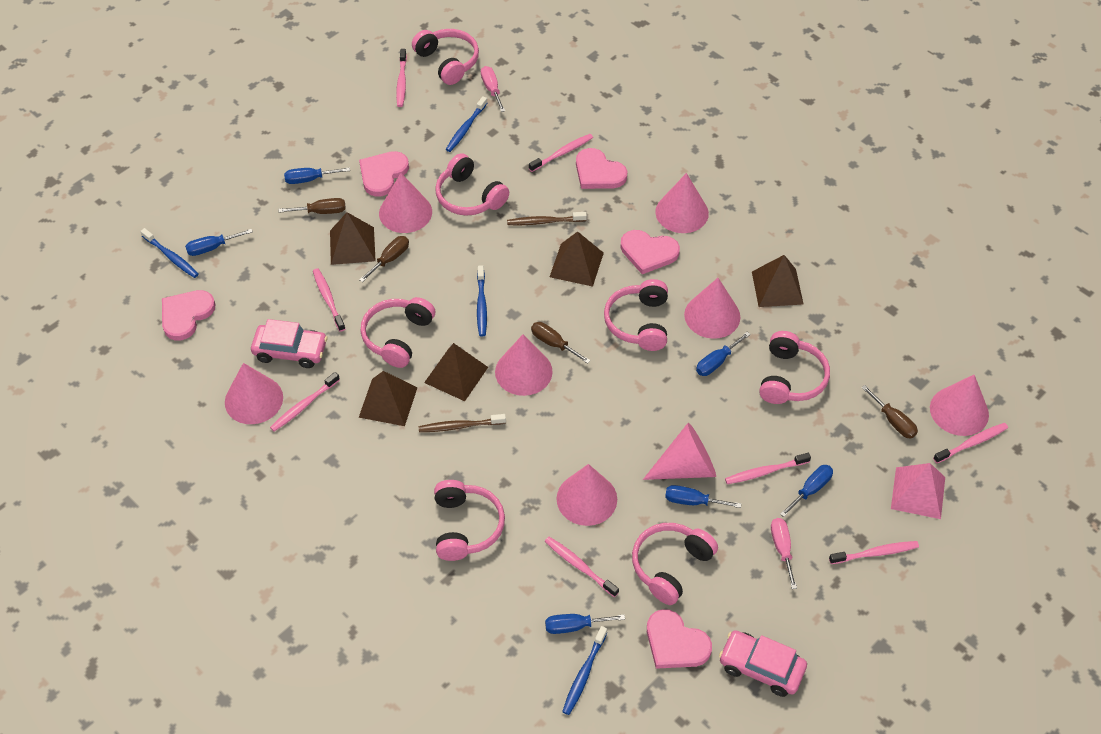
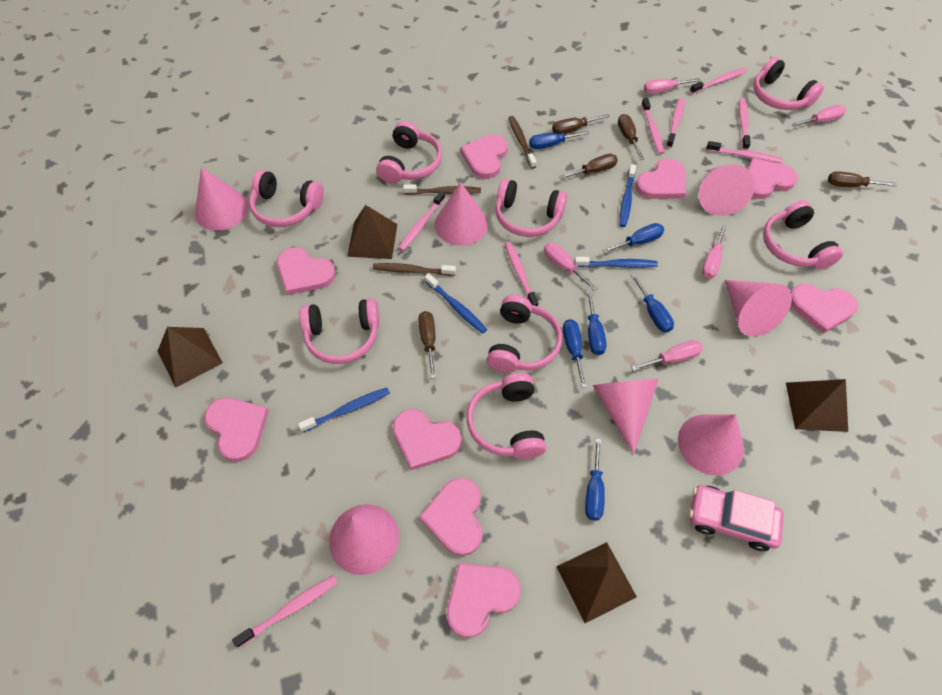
brown pyramid: 5 -> 4
brown screwdriver: 4 -> 5
brown toothbrush: 2 -> 3
pink car: 2 -> 1
pink cone: 8 -> 7
pink headphones: 7 -> 8
pink heart: 5 -> 9
pink pyramid: 1 -> 0
pink screwdriver: 2 -> 5

